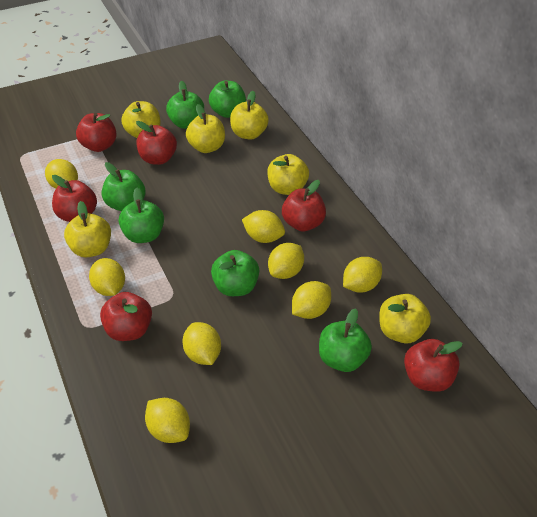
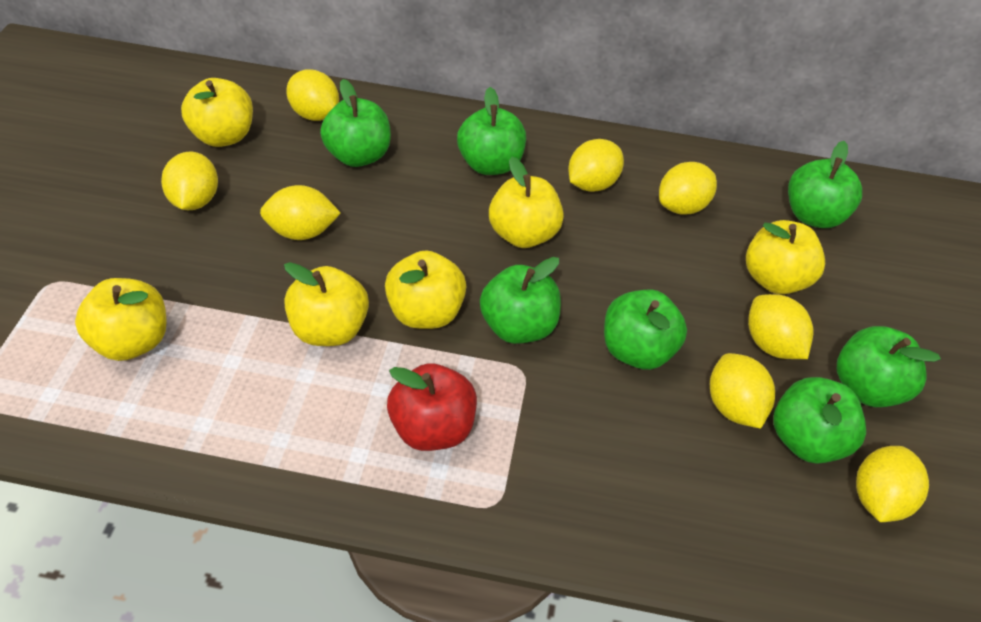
green apple: 6 -> 7
red apple: 6 -> 1

